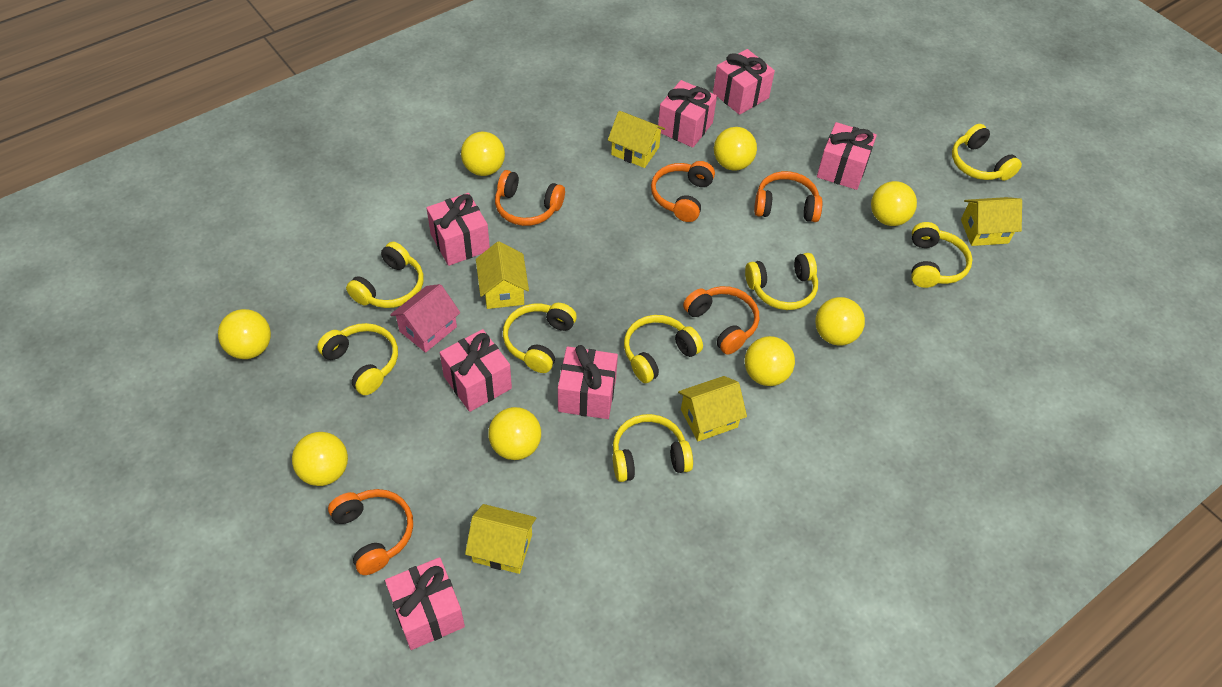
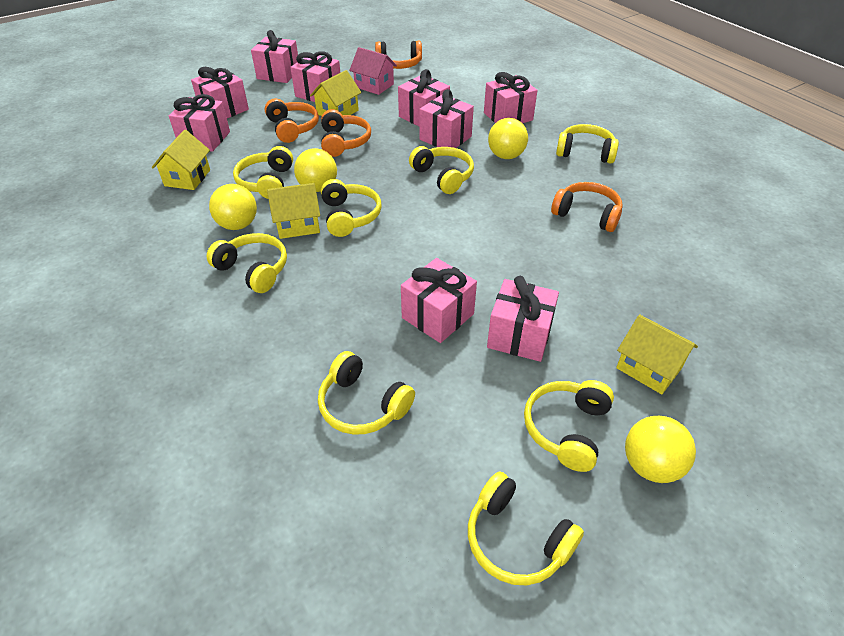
orange headphones: 5 -> 4
pink gift: 7 -> 9
yellow ball: 8 -> 4
yellow house: 5 -> 4

